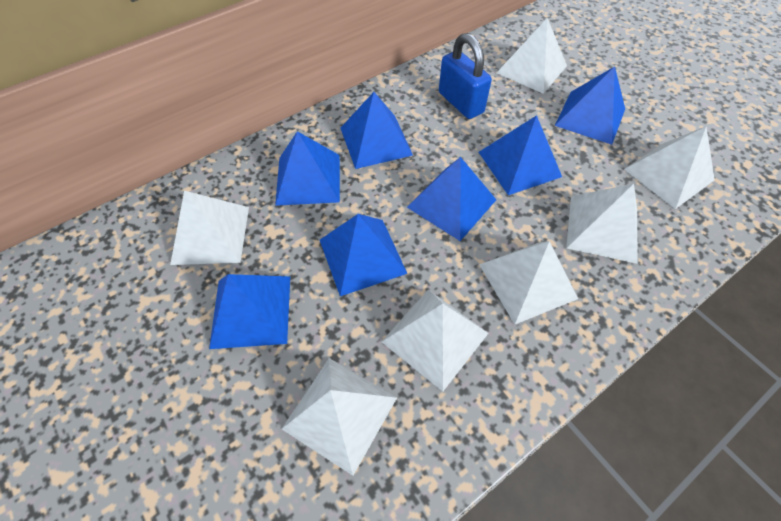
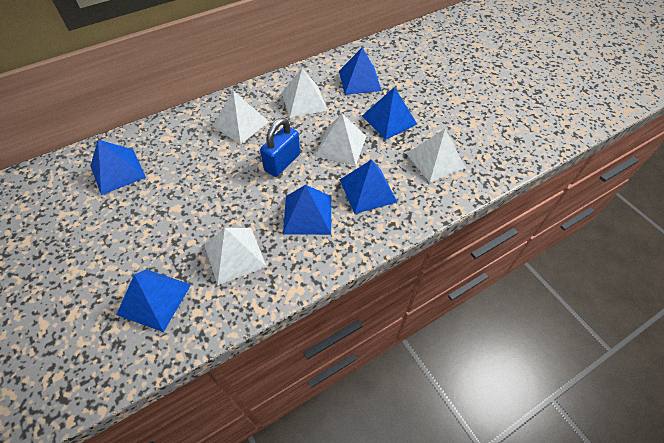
blue pyramid: 7 -> 6
white pyramid: 7 -> 5

